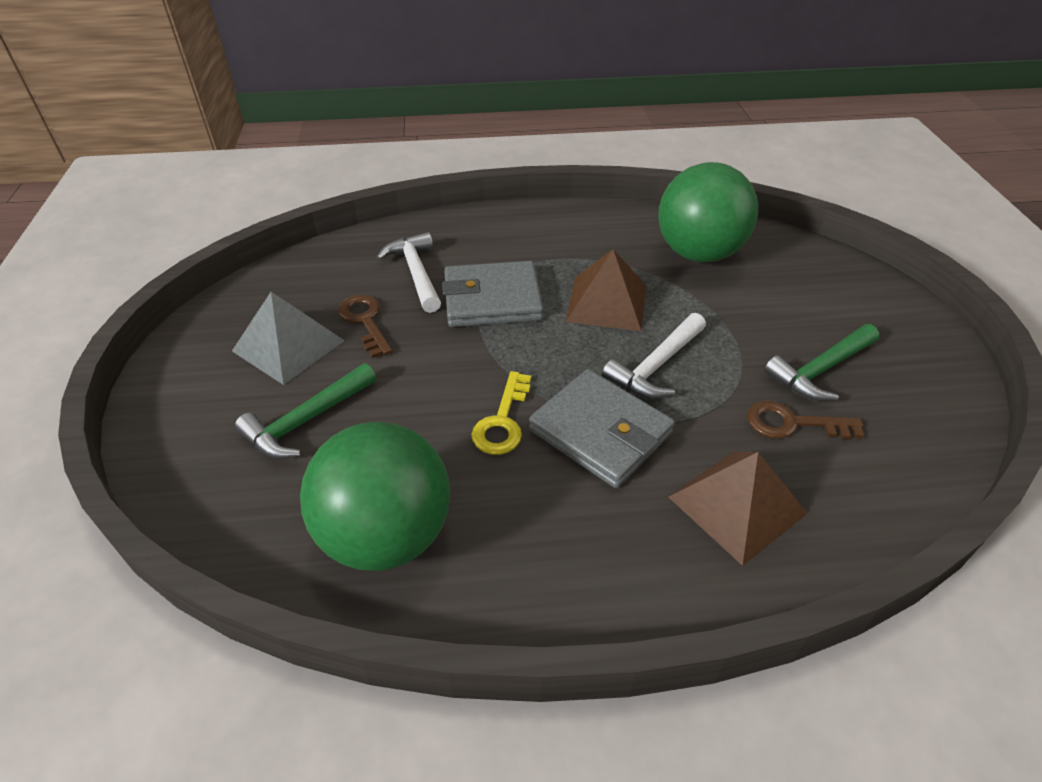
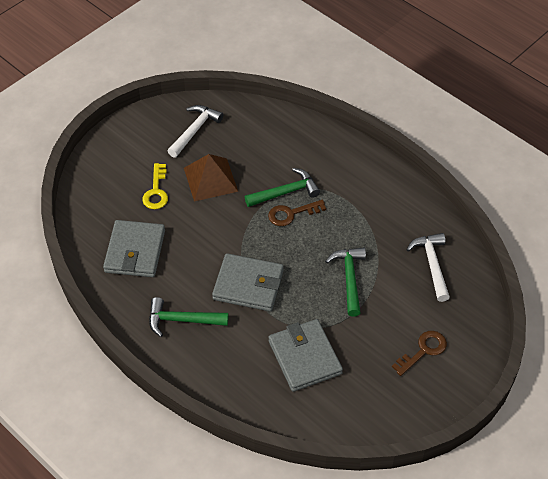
brown pyramid: 2 -> 1
green ball: 2 -> 0
green hammer: 2 -> 3
grey pyramid: 1 -> 0
grey wallet: 2 -> 3

